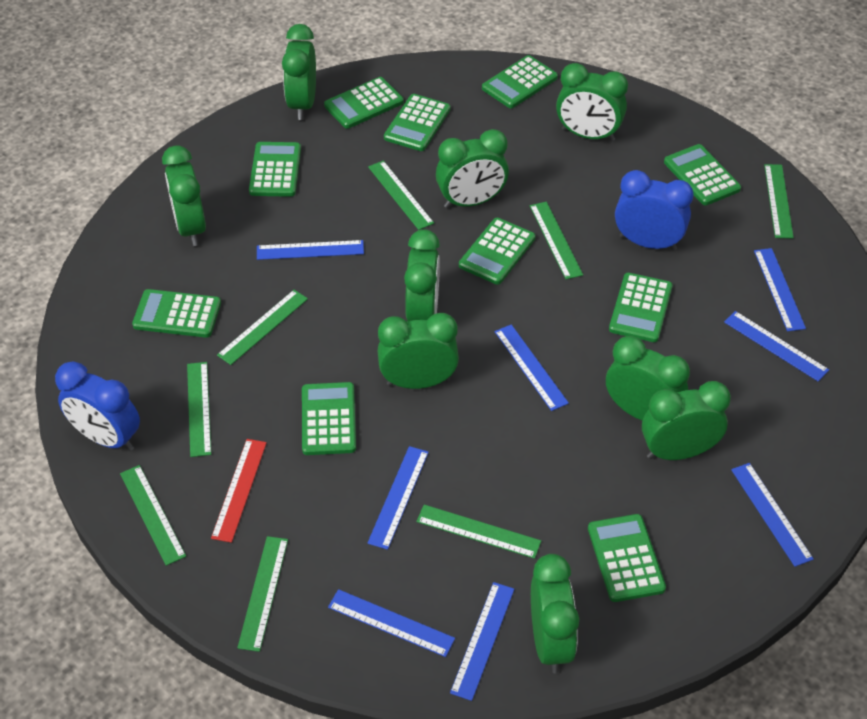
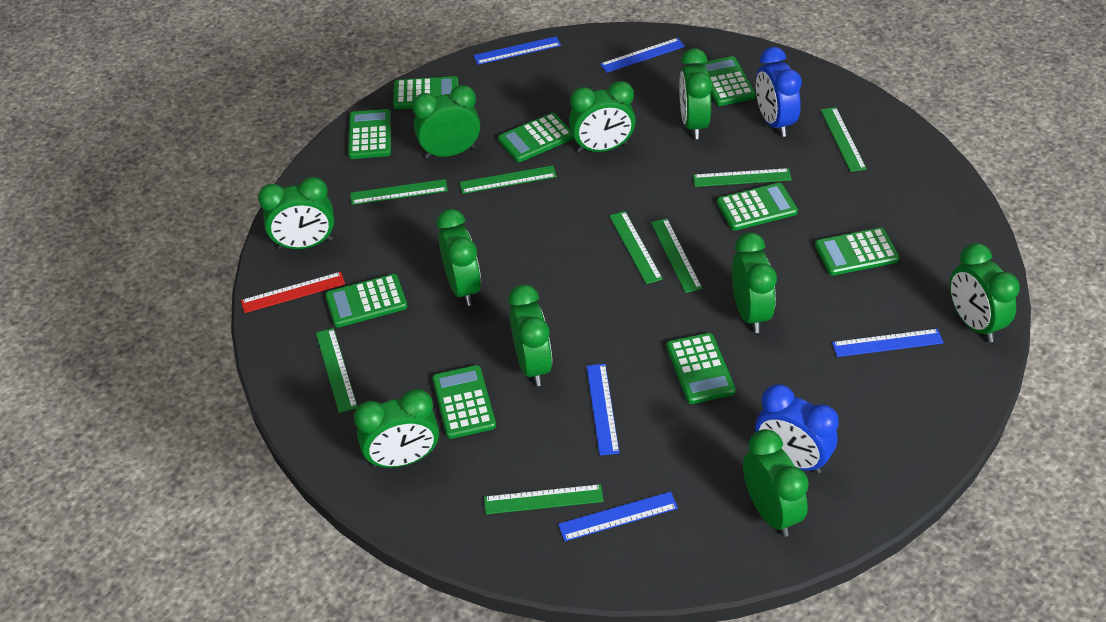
blue ruler: 8 -> 5
green calculator: 10 -> 9
green clock: 9 -> 10

